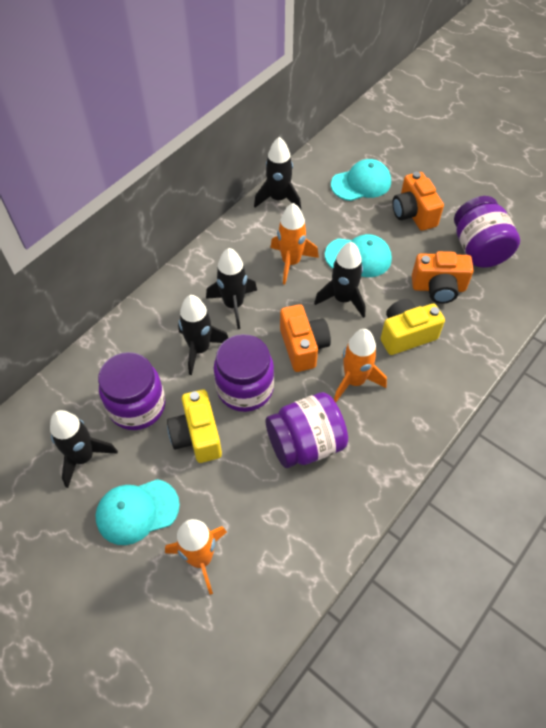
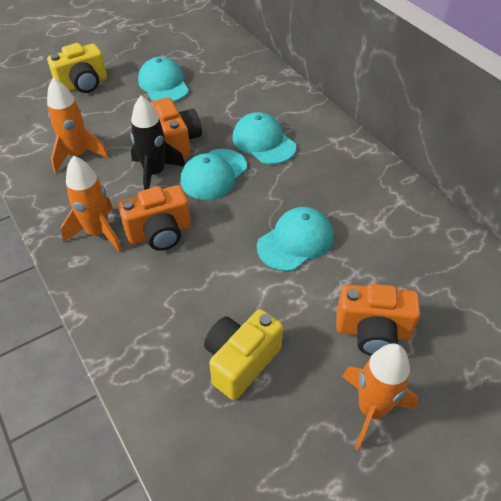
black rocket: 5 -> 1
purple jar: 4 -> 0
turquoise cap: 3 -> 4

